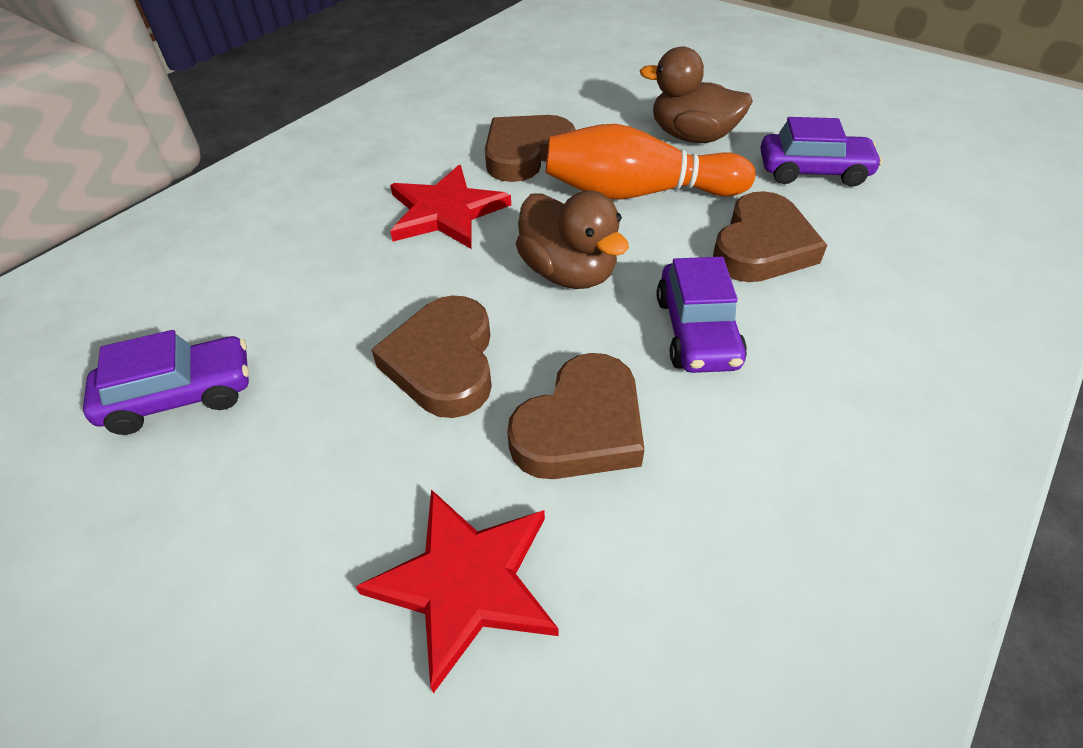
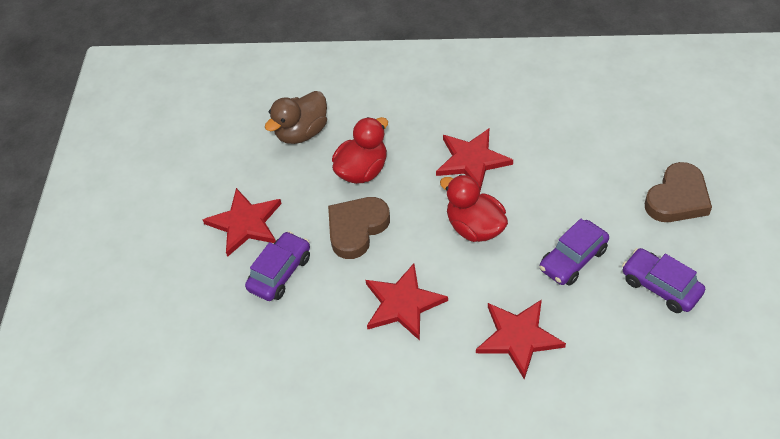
brown duck: 2 -> 1
brown heart: 4 -> 2
orange bowling pin: 1 -> 0
red duck: 0 -> 2
red star: 2 -> 4

